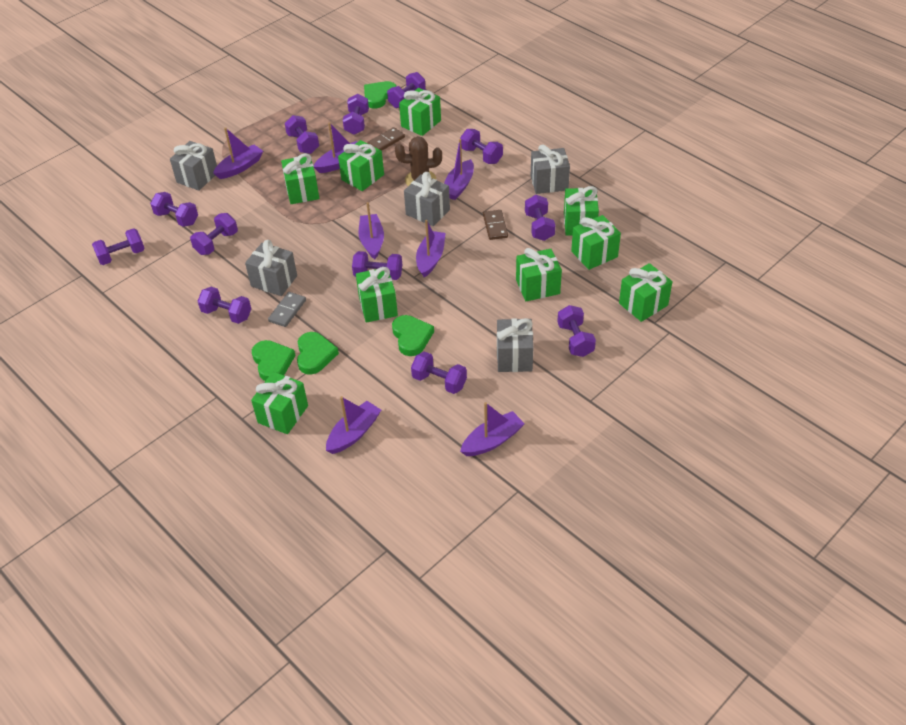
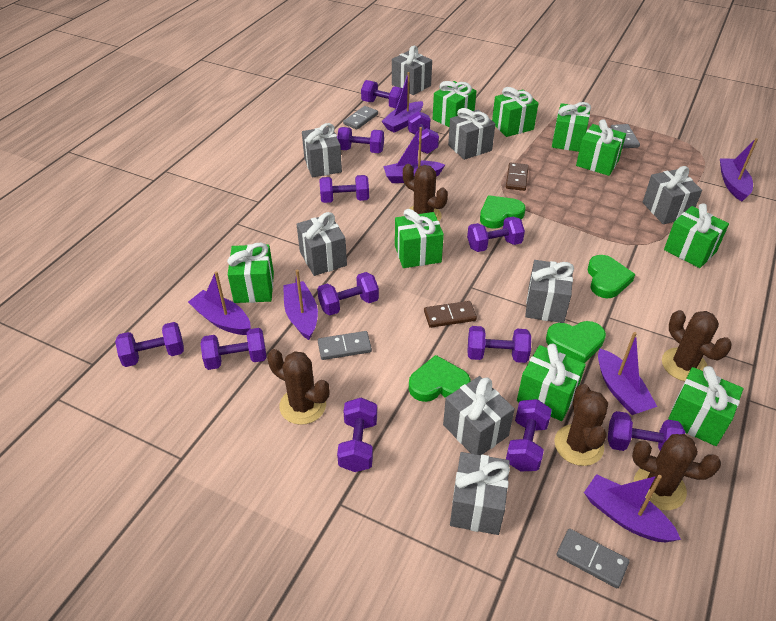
brown cactus: 1 -> 5
grey domino: 1 -> 4
grey gift: 5 -> 8

